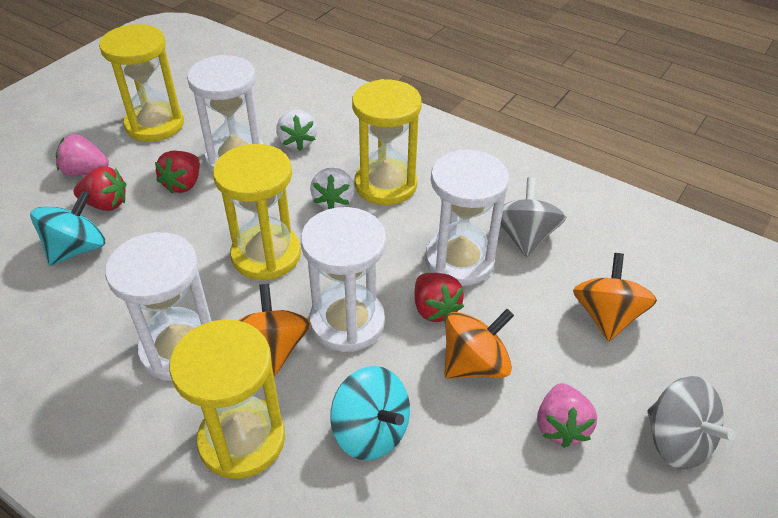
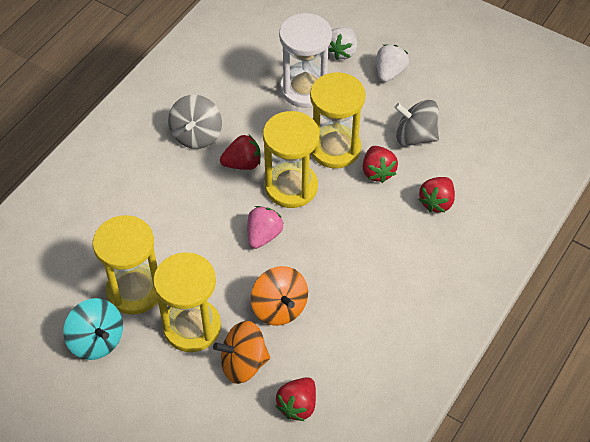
orange spinning top: 3 -> 2
pink strawberry: 2 -> 1
red strawberry: 3 -> 4
turquoise spinning top: 2 -> 1
white hourglass: 4 -> 1

